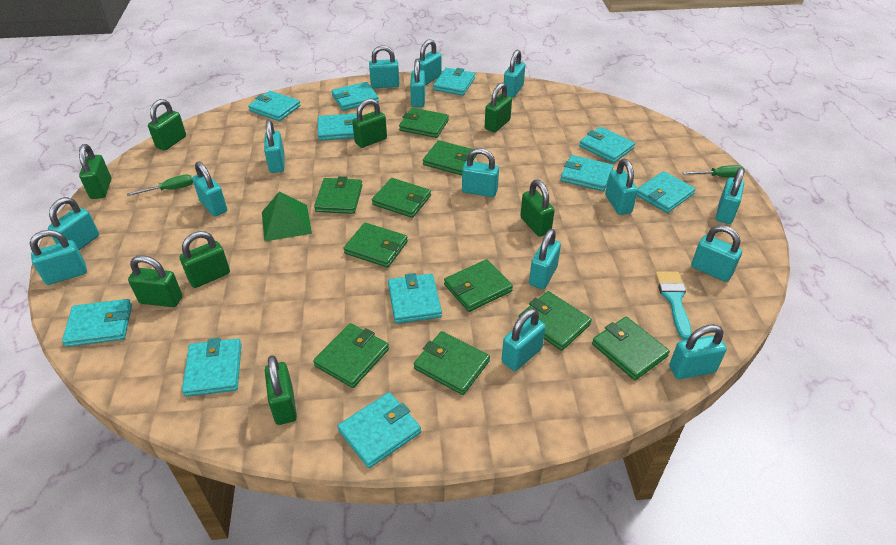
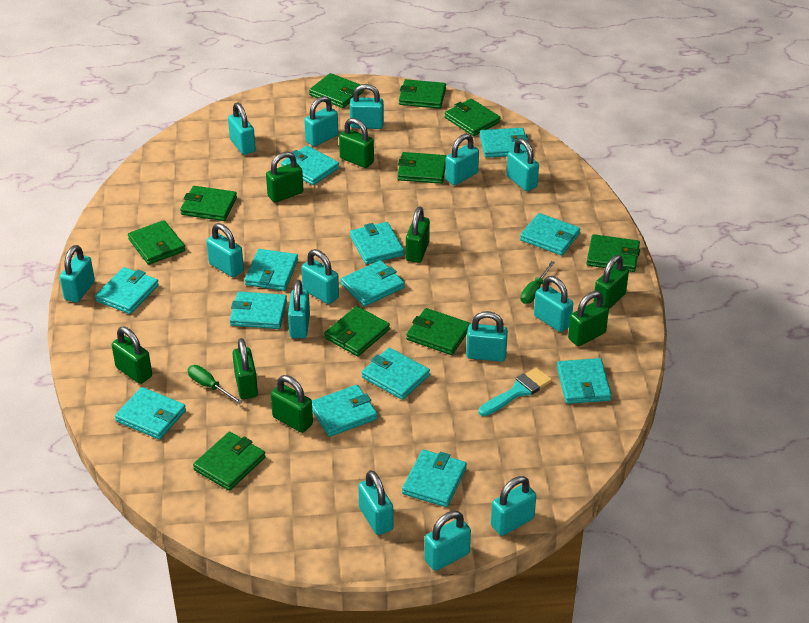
green pyramid: 1 -> 0
turquoise padlock: 15 -> 14
turquoise wallet: 11 -> 13

